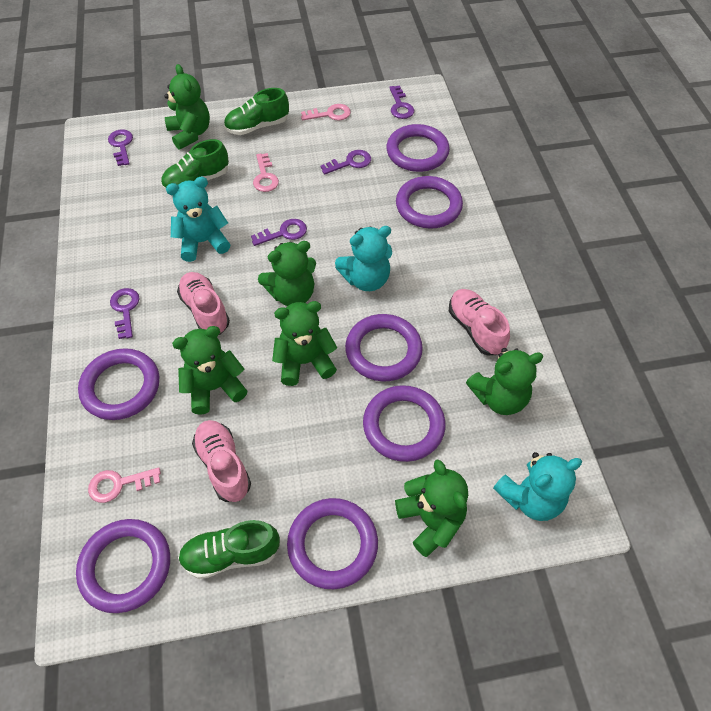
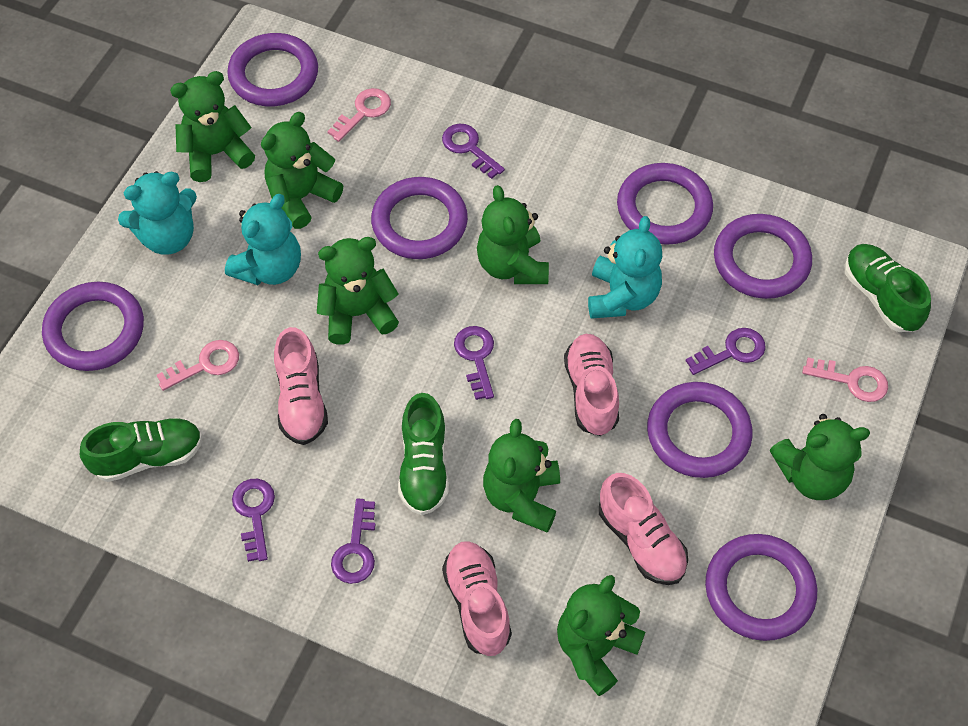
green teddy bear: 6 -> 7
pink shoe: 3 -> 4

